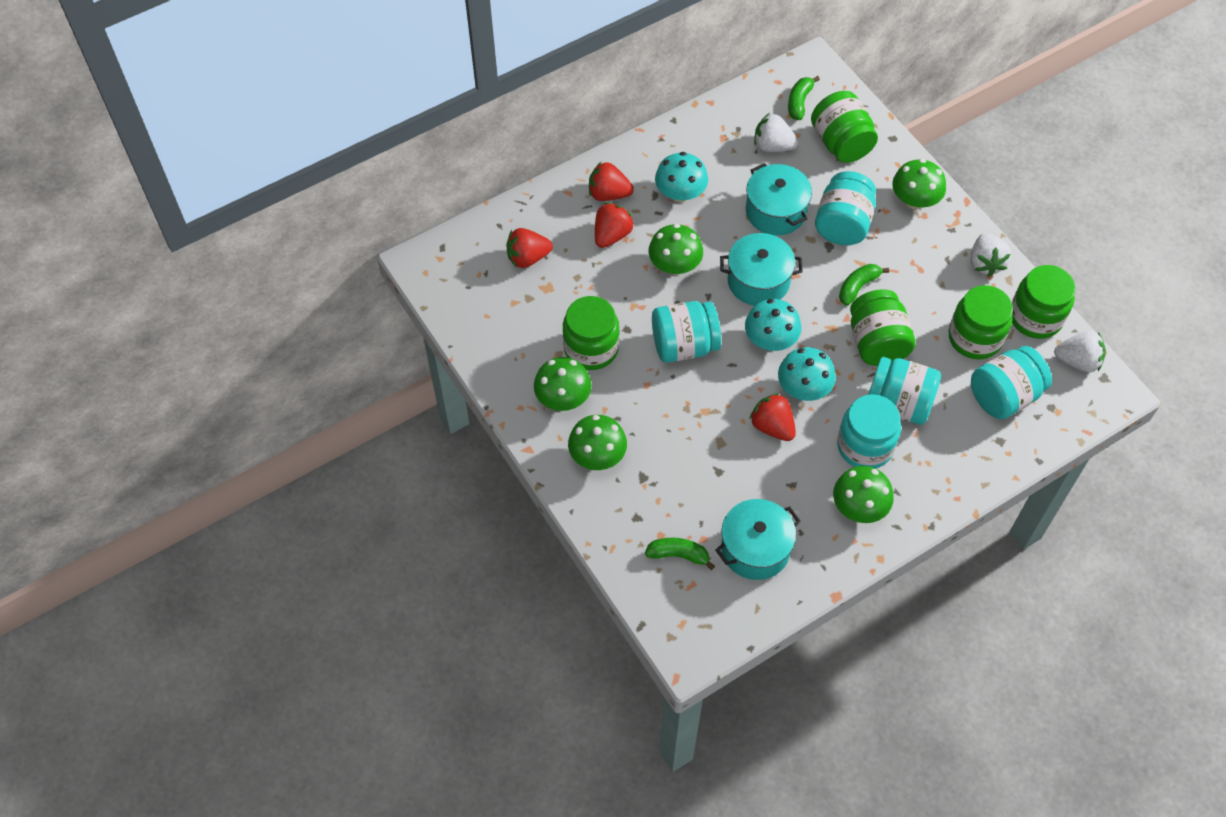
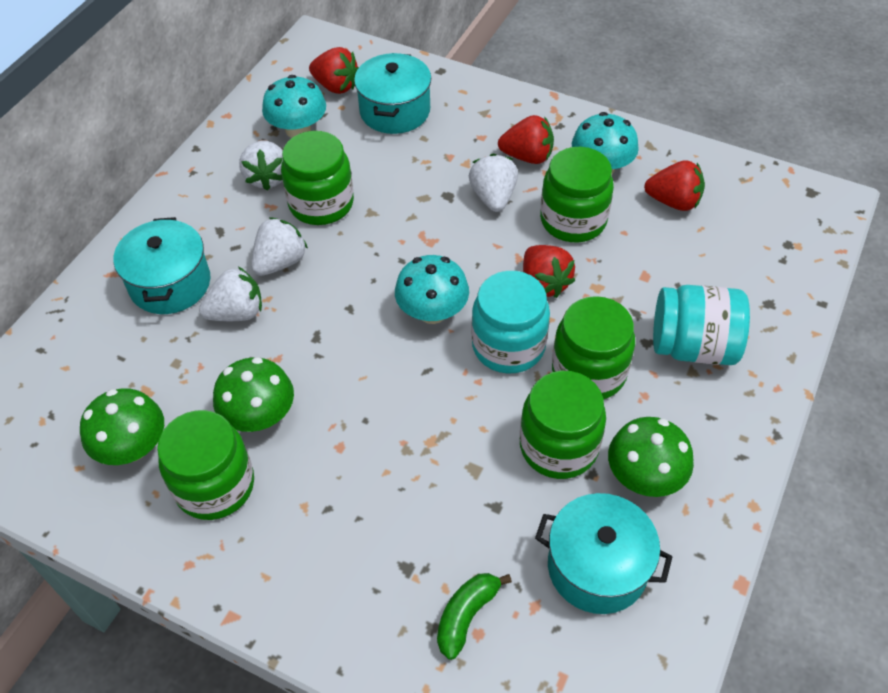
green banana: 3 -> 1
green mushroom: 5 -> 3
turquoise jar: 5 -> 2
white strawberry: 3 -> 4

